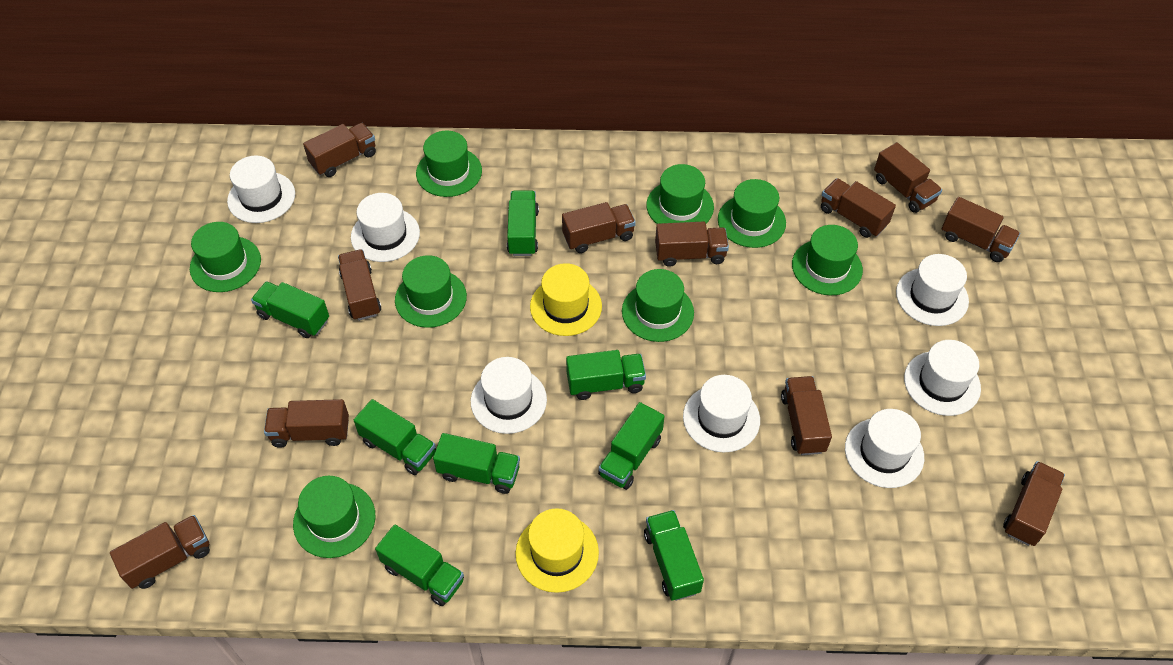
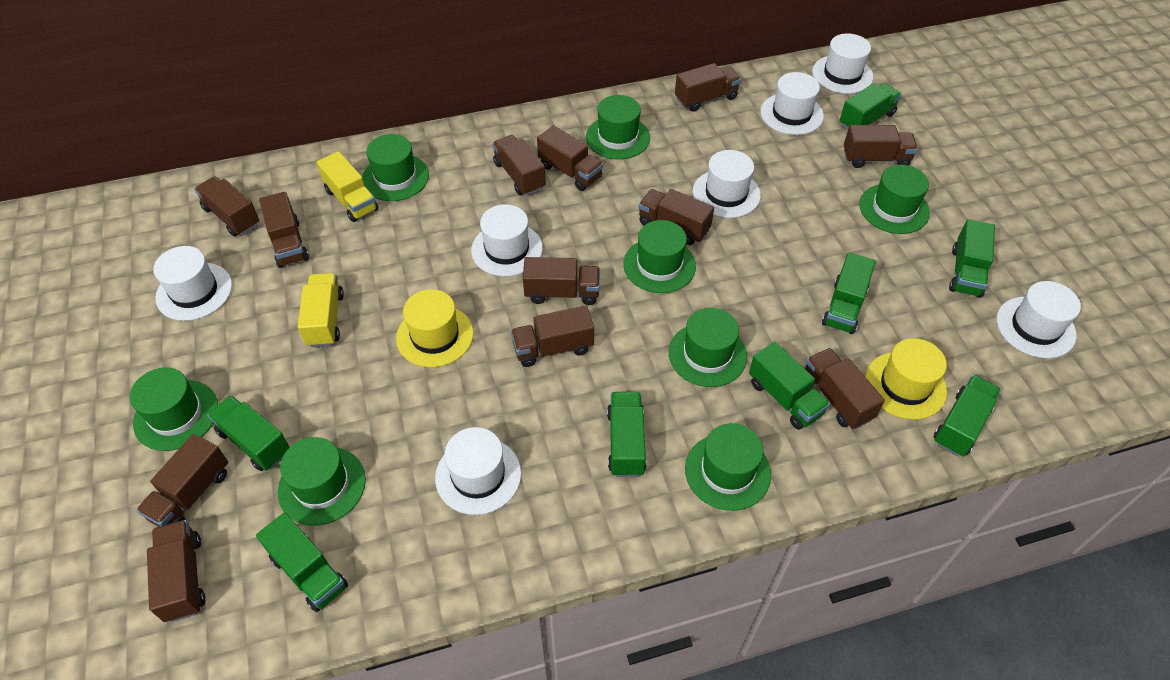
brown truck: 11 -> 12
yellow truck: 0 -> 2

